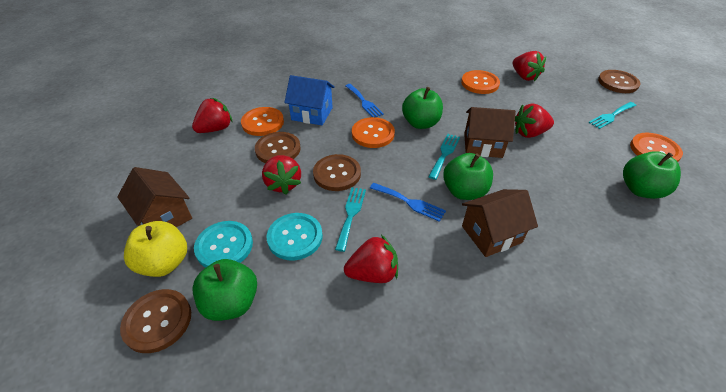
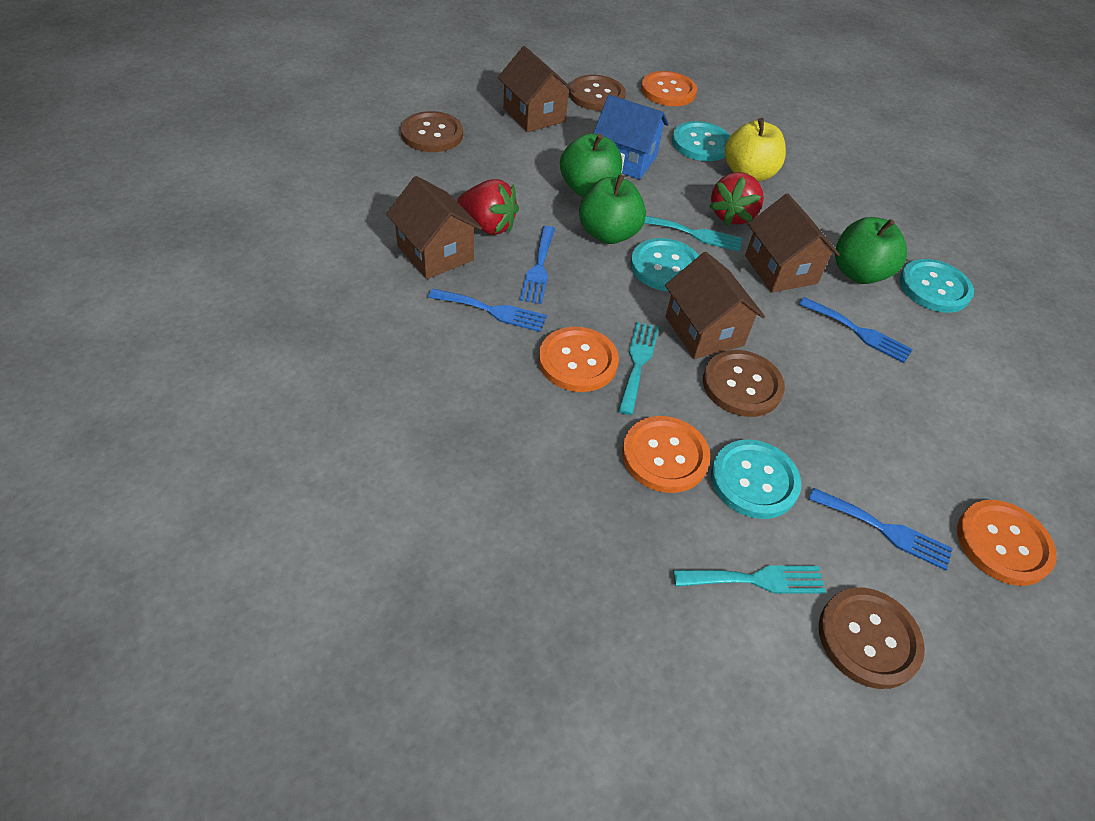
blue fork: 2 -> 4
brown house: 3 -> 4
green apple: 4 -> 3
red strawberry: 5 -> 2
turquoise button: 2 -> 4

